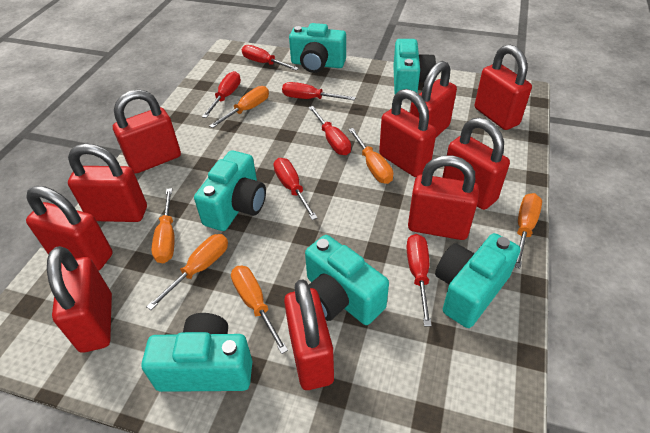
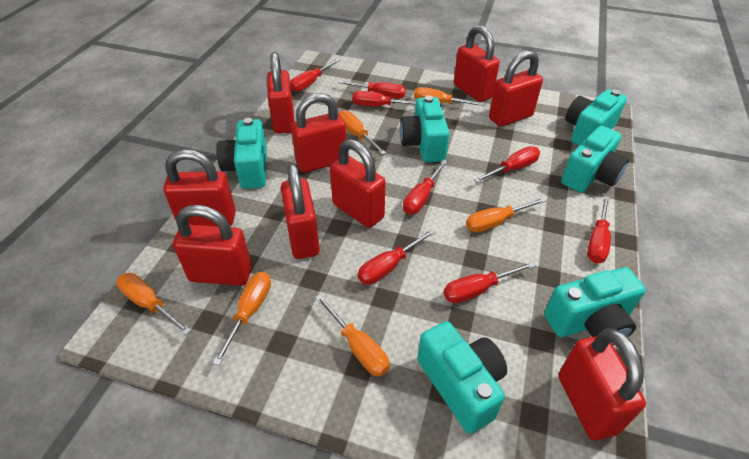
red padlock: 10 -> 9
red screwdriver: 6 -> 8

